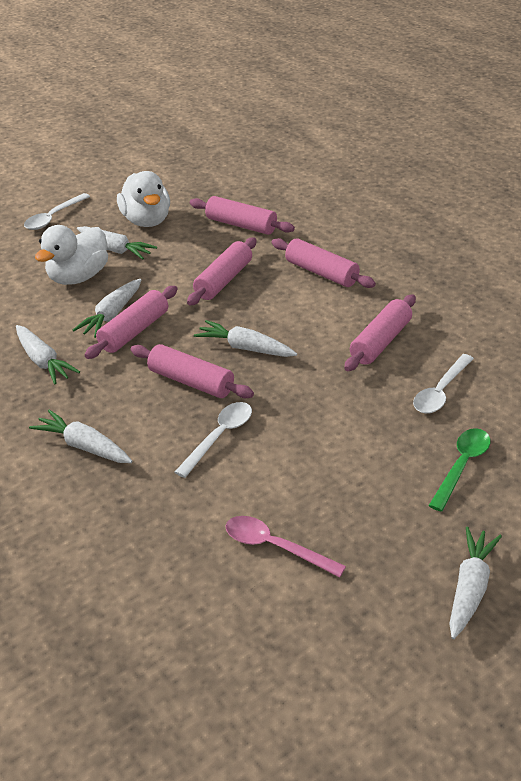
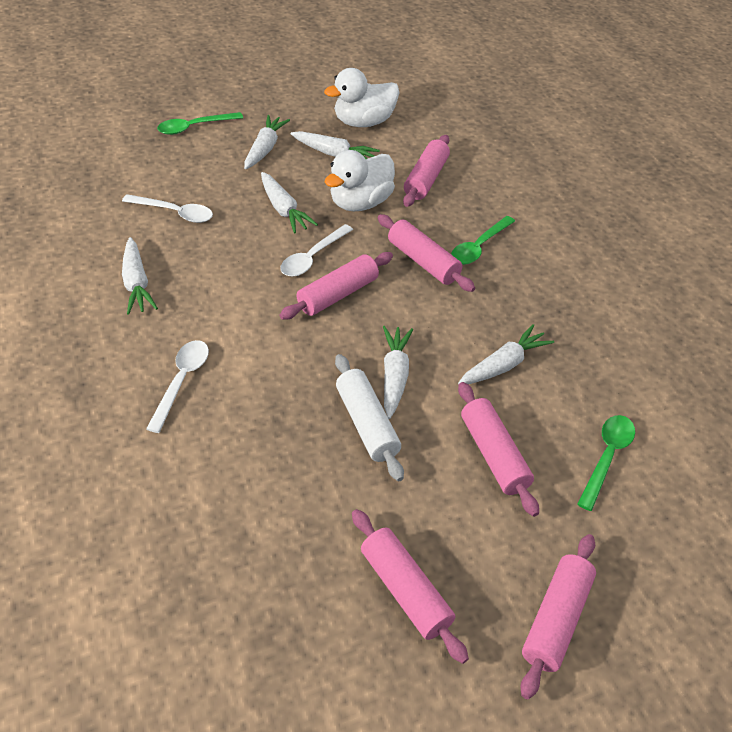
green spoon: 1 -> 3
pink spoon: 1 -> 0
white rolling pin: 0 -> 1

